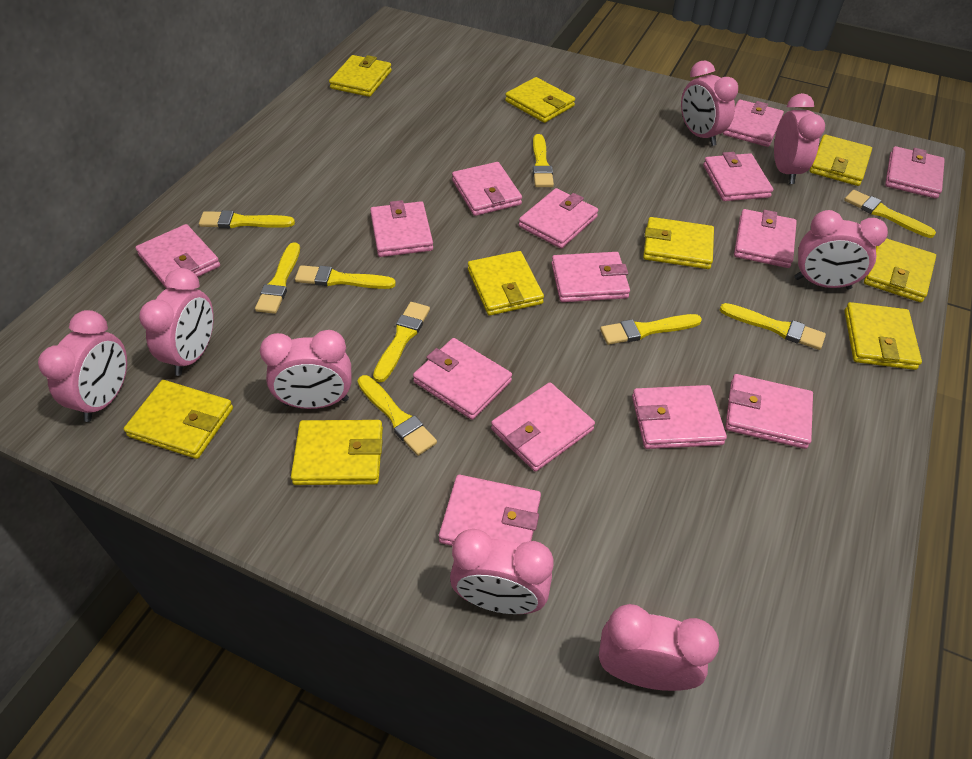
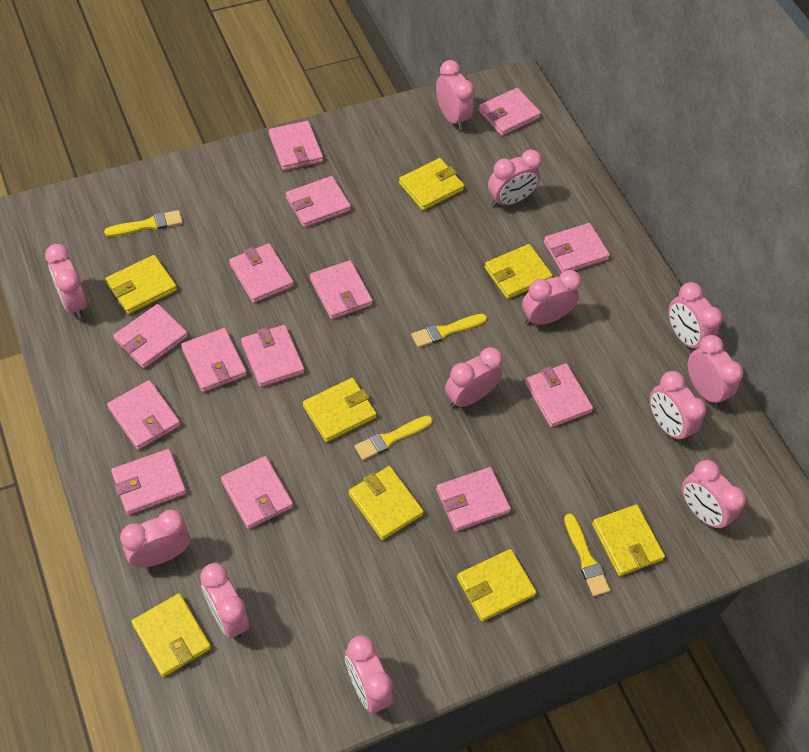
pink clock: 8 -> 12
yellow brush: 9 -> 4
yellow wallet: 9 -> 8

